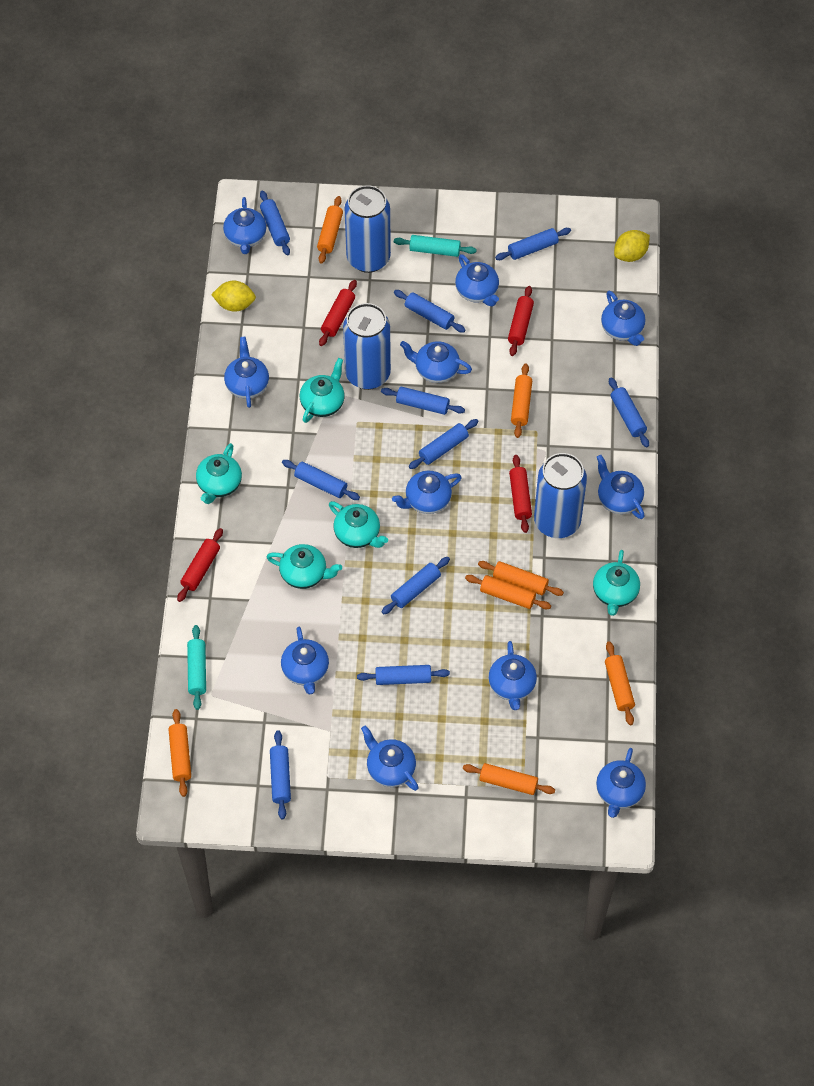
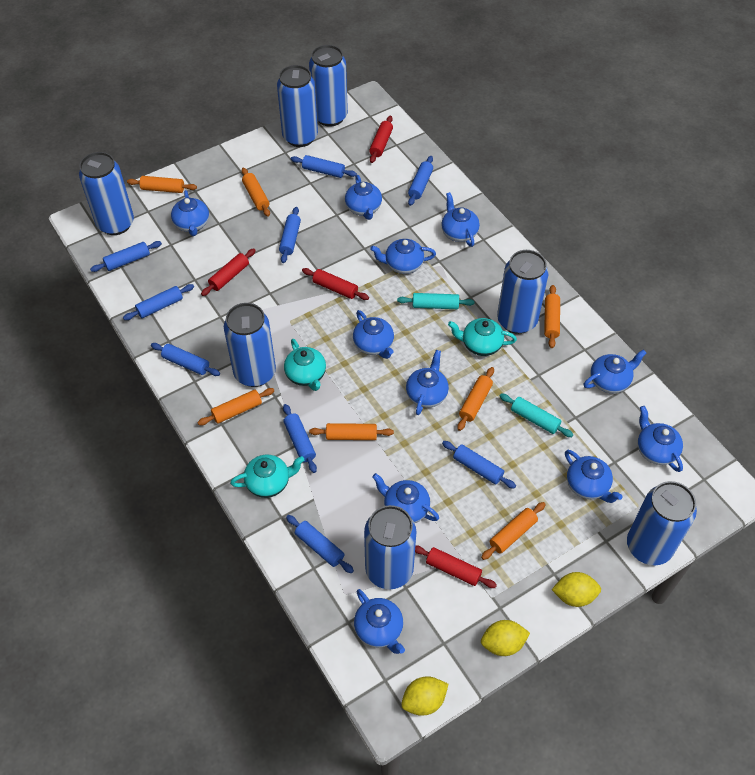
blue can: 3 -> 7
blue rolling pin: 10 -> 9
turquoise teapot: 5 -> 3
yellow lemon: 2 -> 3

